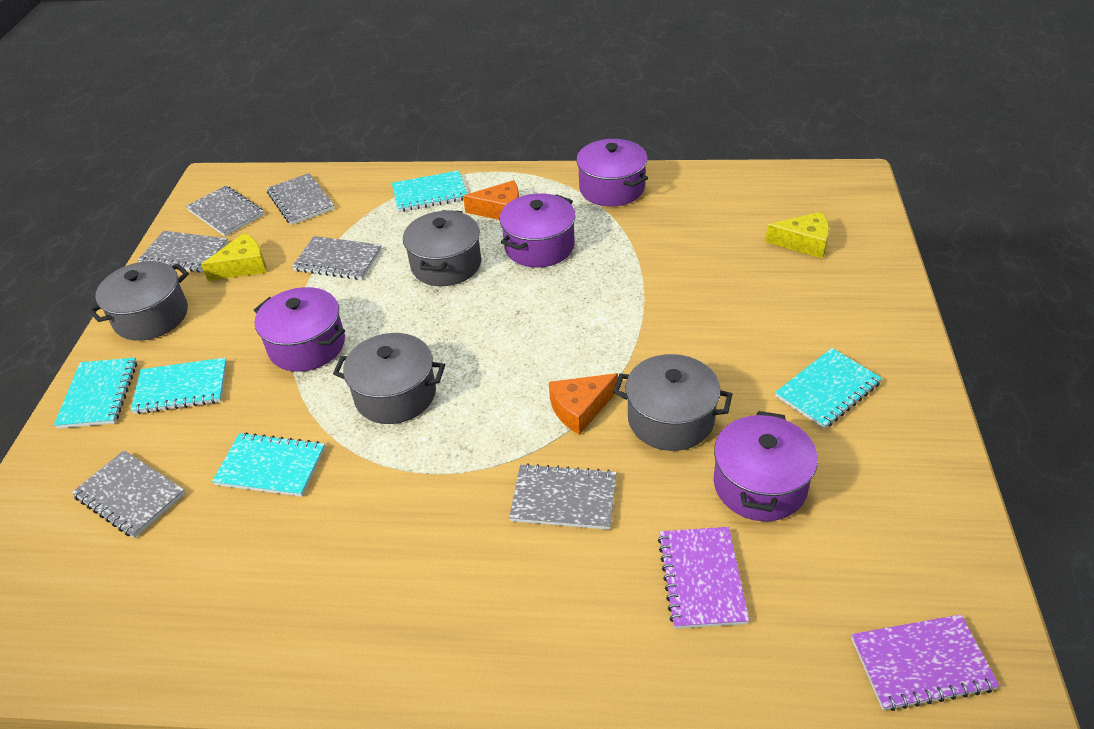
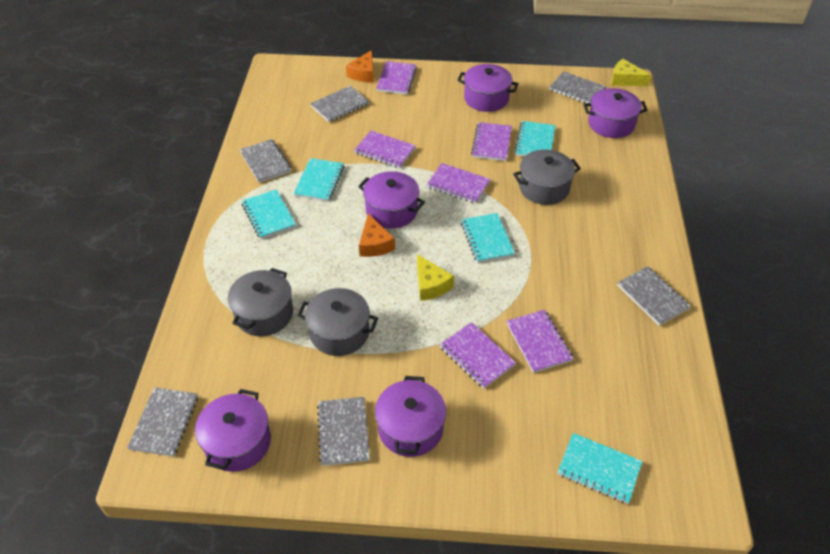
grey pot: 4 -> 3
purple notebook: 2 -> 6
purple pot: 4 -> 5

